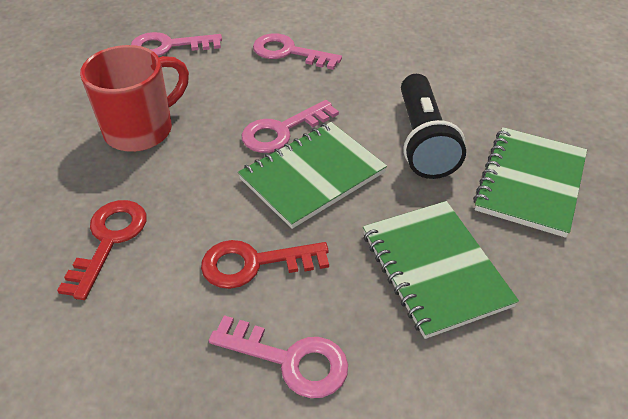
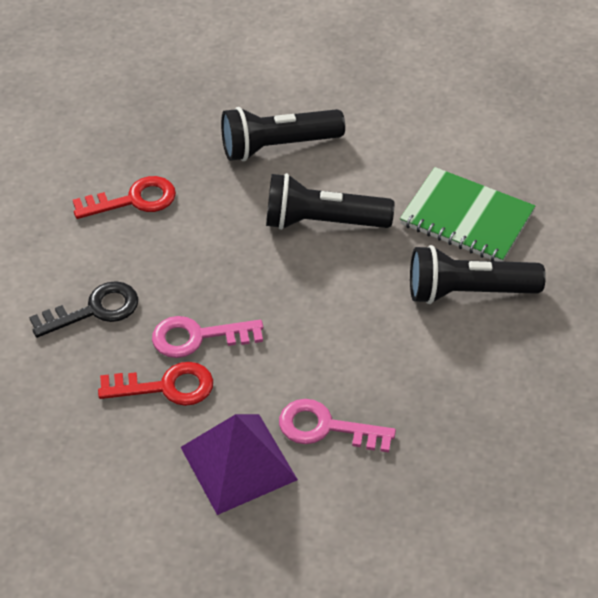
black flashlight: 1 -> 3
black key: 0 -> 1
green notebook: 3 -> 1
pink key: 4 -> 2
purple pyramid: 0 -> 1
red mug: 1 -> 0

